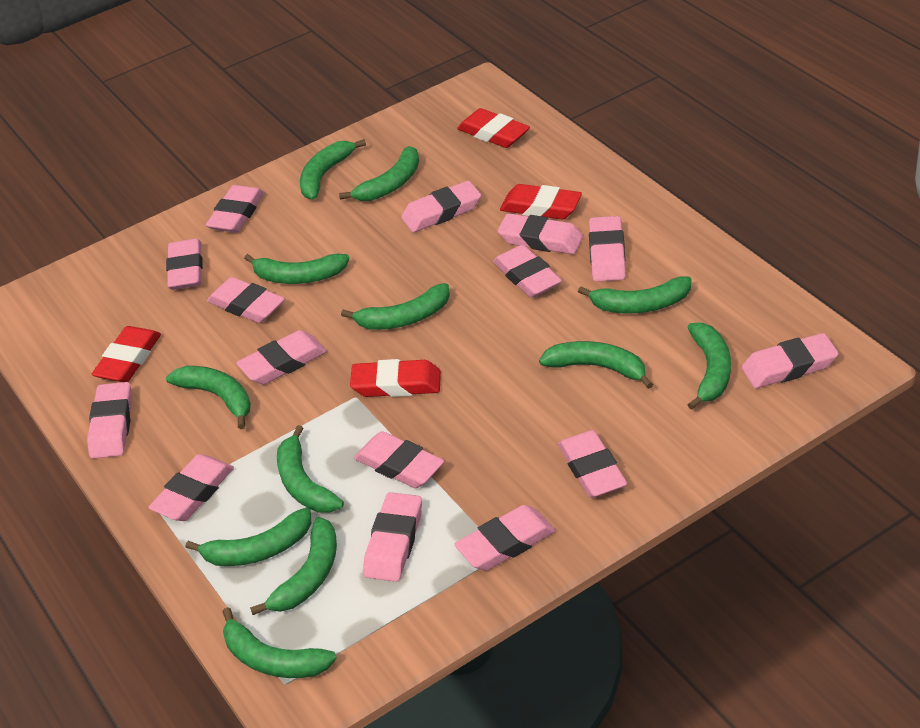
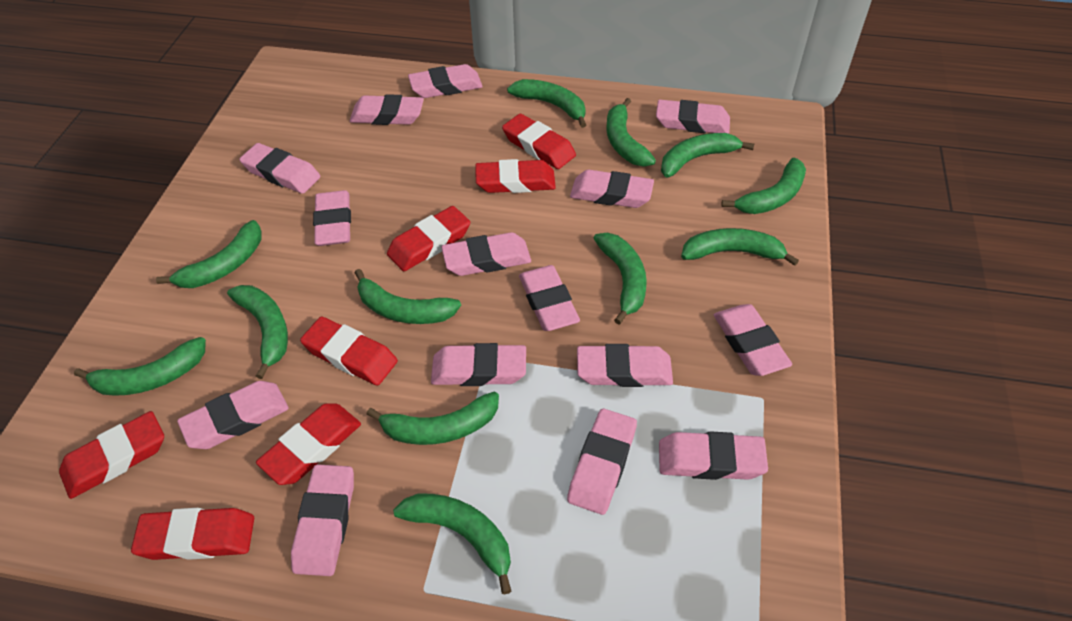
red eraser: 4 -> 7

